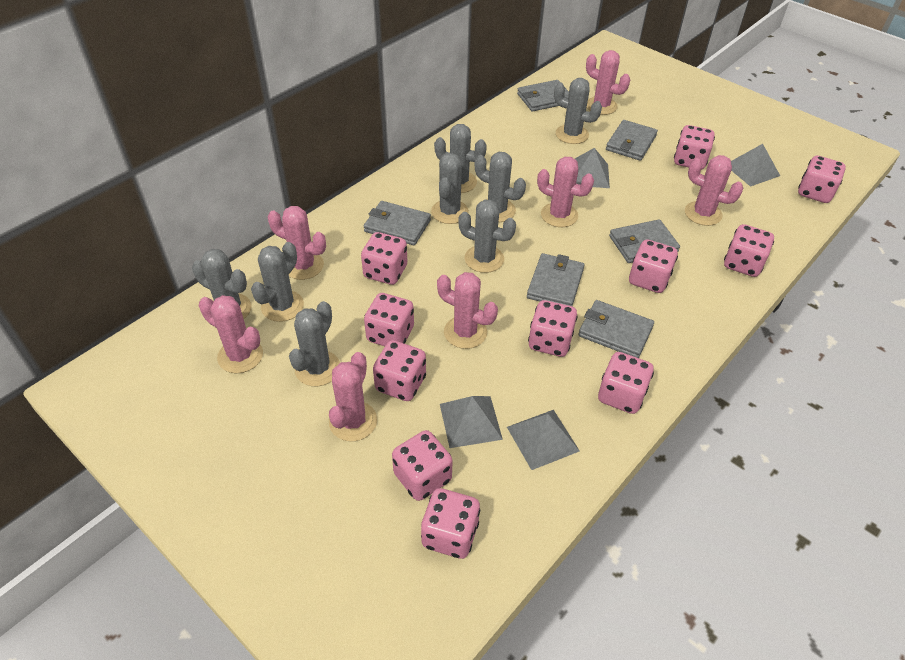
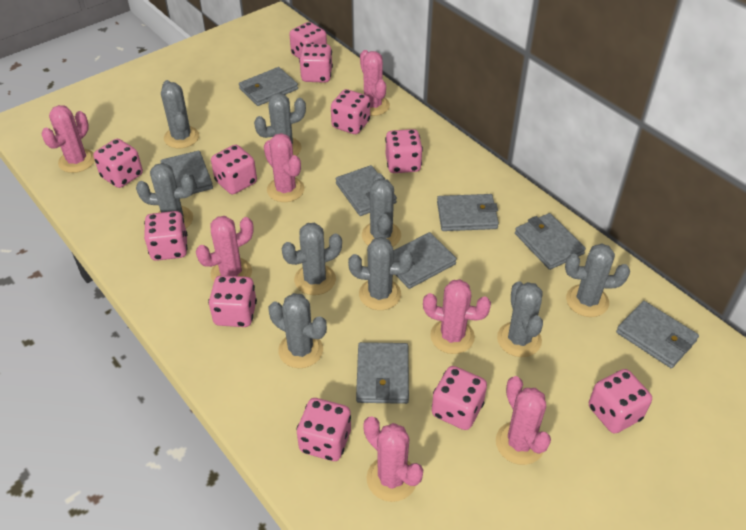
grey cactus: 8 -> 9
grey pyramid: 4 -> 0
grey wallet: 6 -> 8

